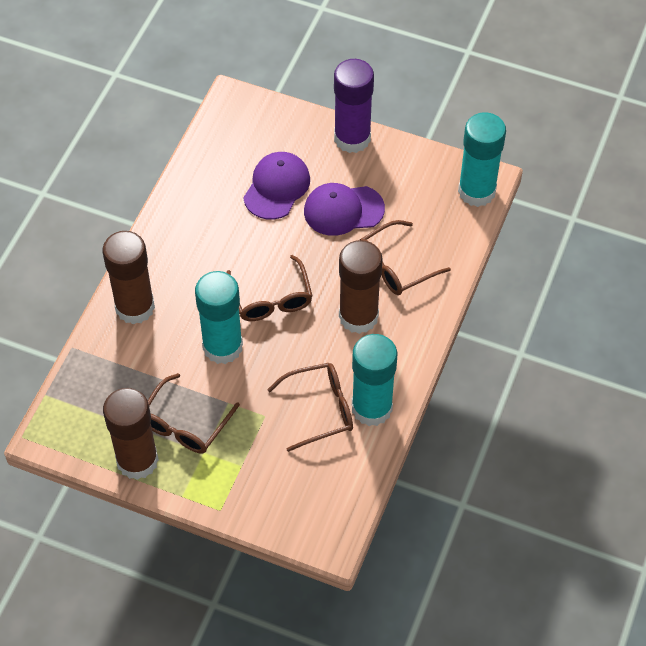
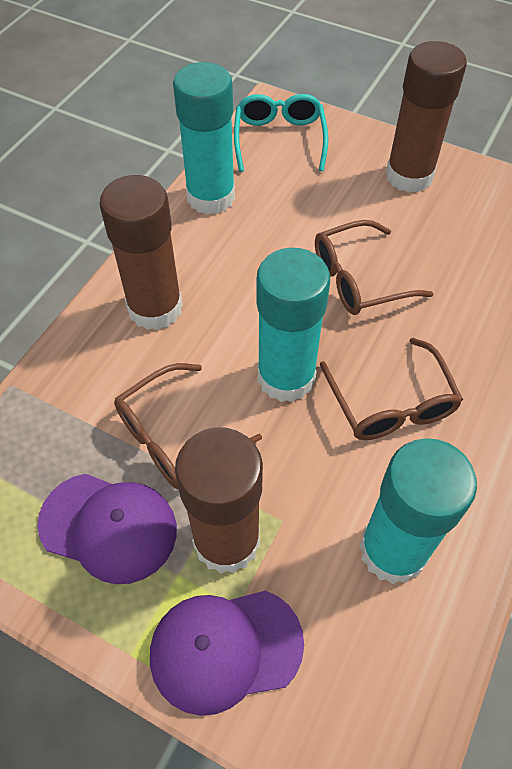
brown glasses: 4 -> 3
purple glue stick: 1 -> 0
turquoise glasses: 0 -> 1

